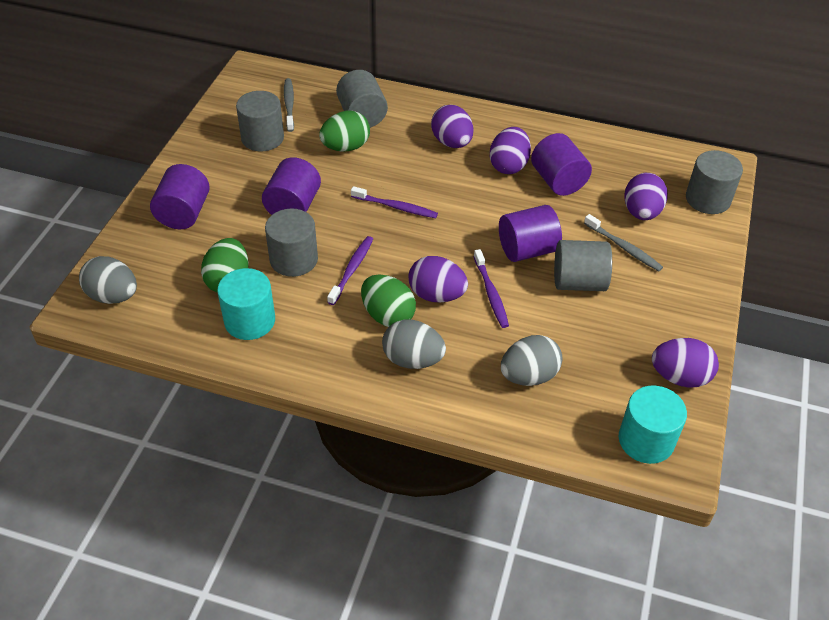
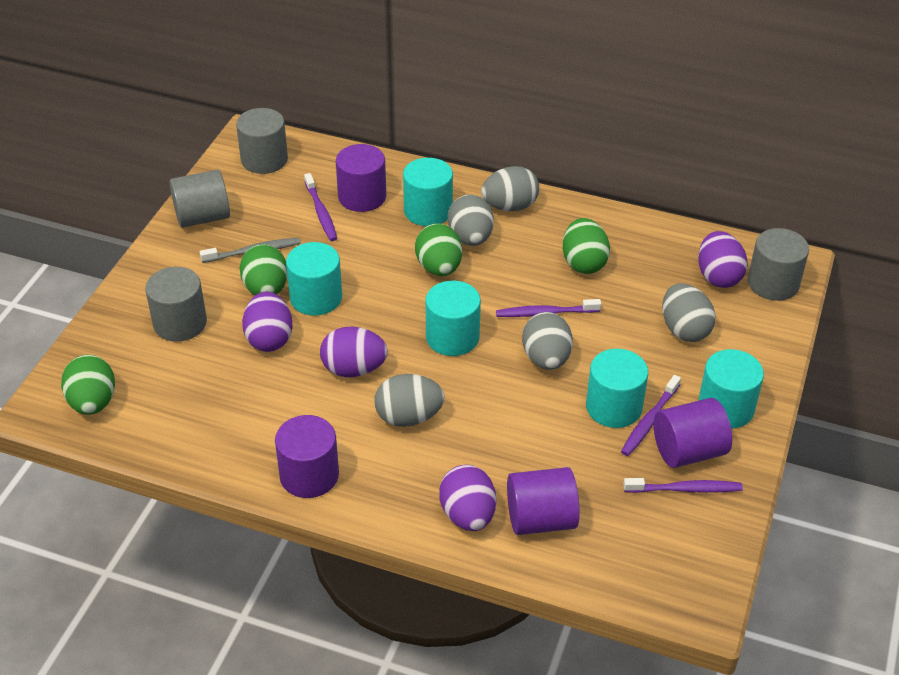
green egg: 3 -> 4
grey cylinder: 5 -> 4
grey egg: 3 -> 5
grey toothbrush: 2 -> 1
purple egg: 5 -> 4
purple toothbrush: 3 -> 4
turquoise cylinder: 2 -> 5

